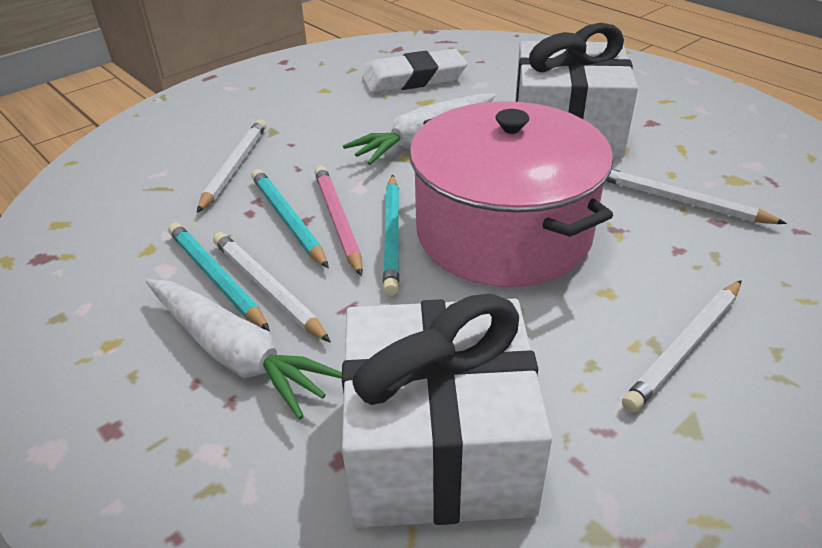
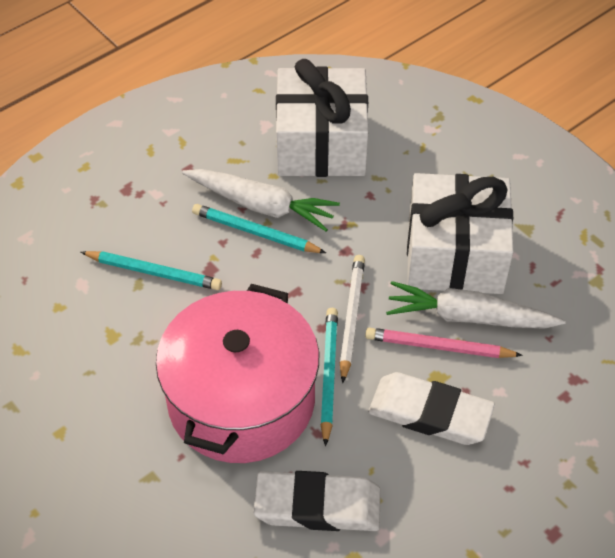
white eraser: 1 -> 2
white pencil: 4 -> 1

